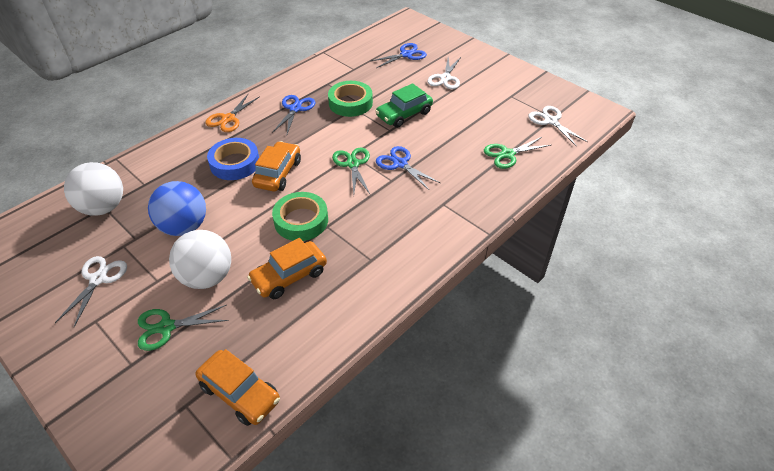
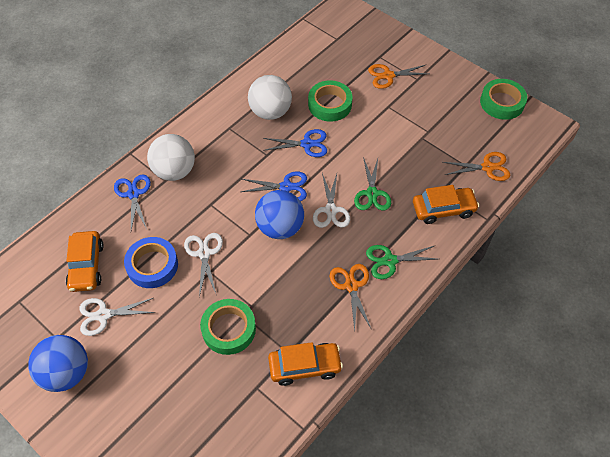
blue ball: 1 -> 2
green car: 1 -> 0
green scissors: 3 -> 2
green tape: 2 -> 3
orange scissors: 1 -> 3

